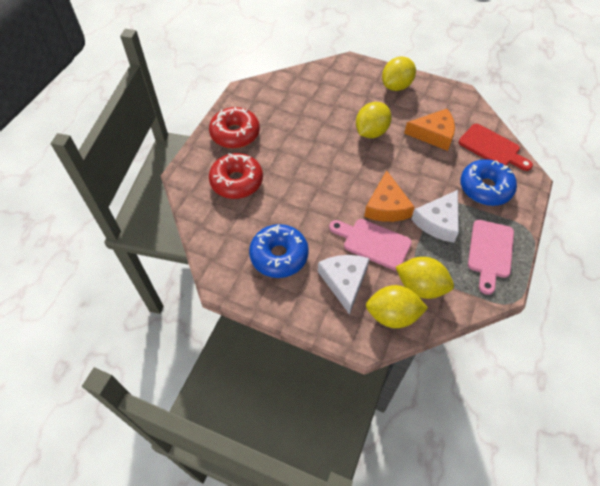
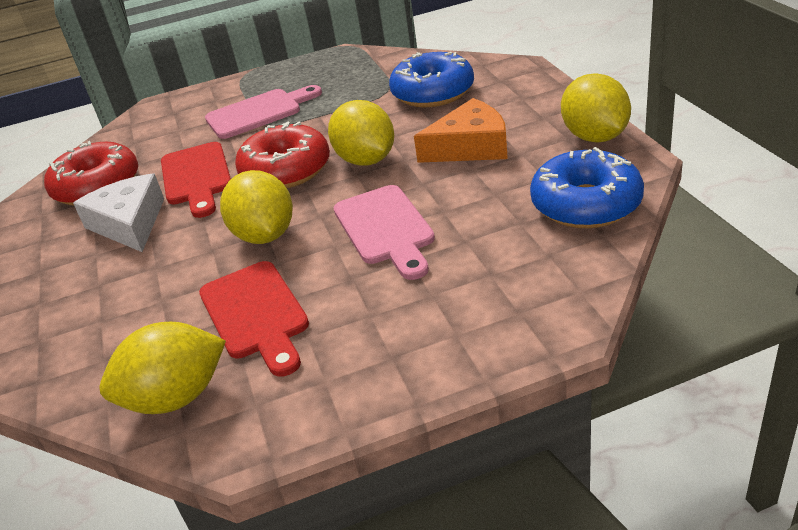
orange cheese: 2 -> 1
red cutting board: 1 -> 2
white cheese: 2 -> 1

